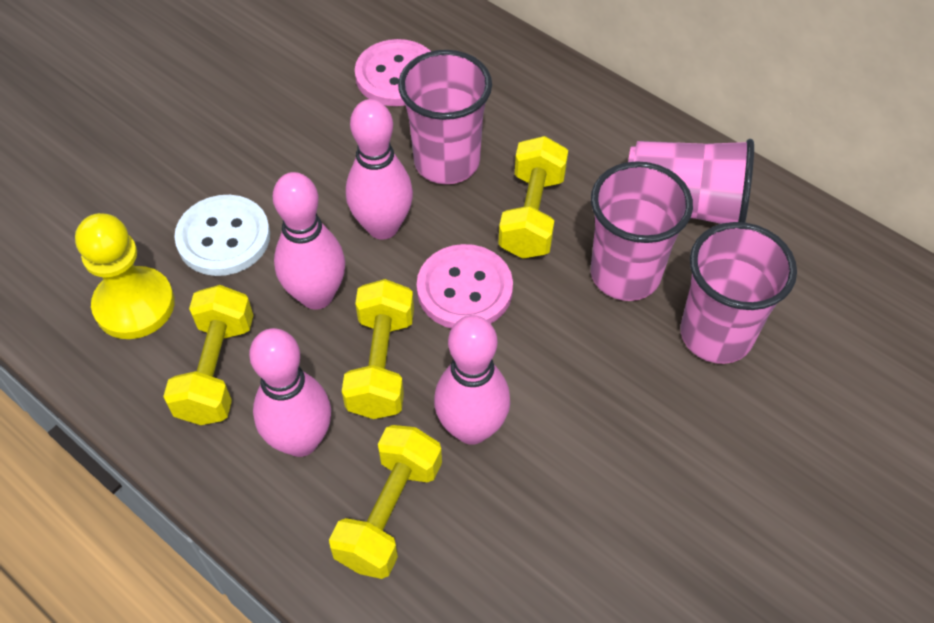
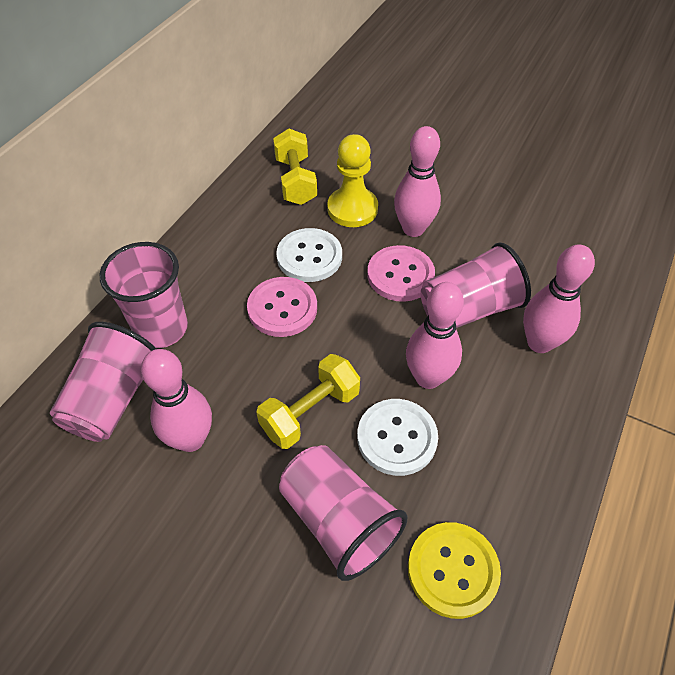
white button: 1 -> 2
yellow button: 0 -> 1
yellow dumbbell: 4 -> 2

